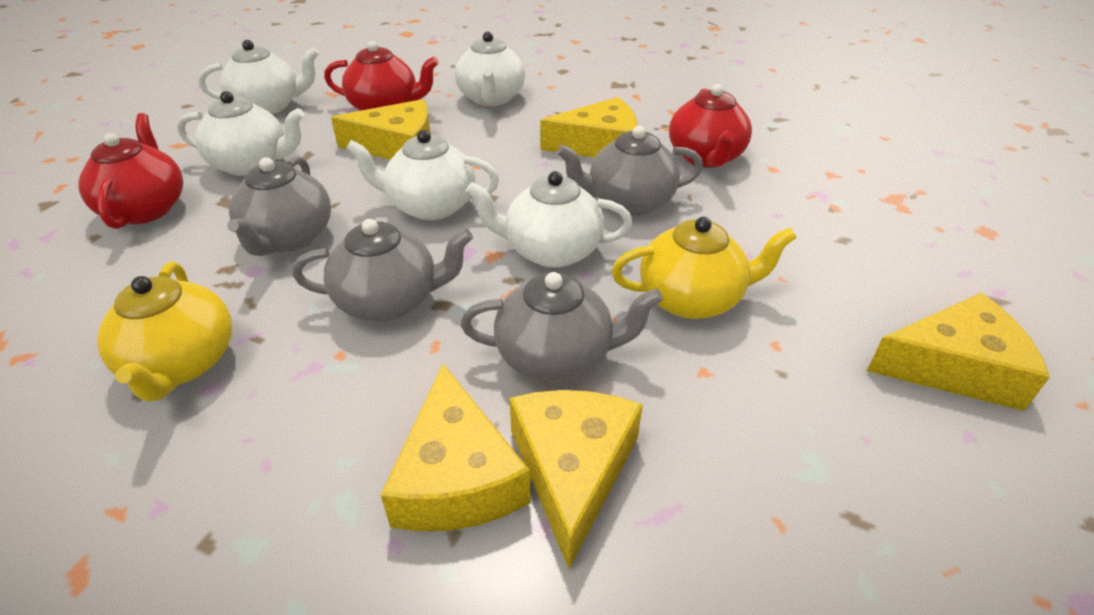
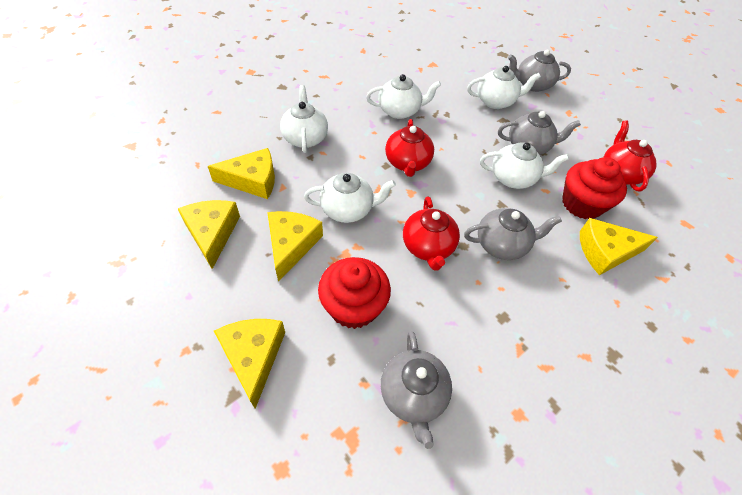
red cupcake: 0 -> 2
yellow teapot: 2 -> 0

